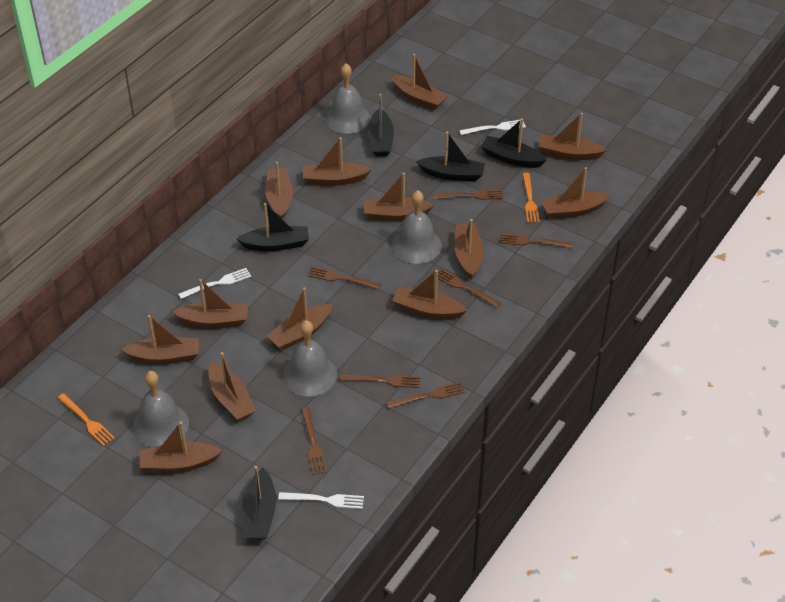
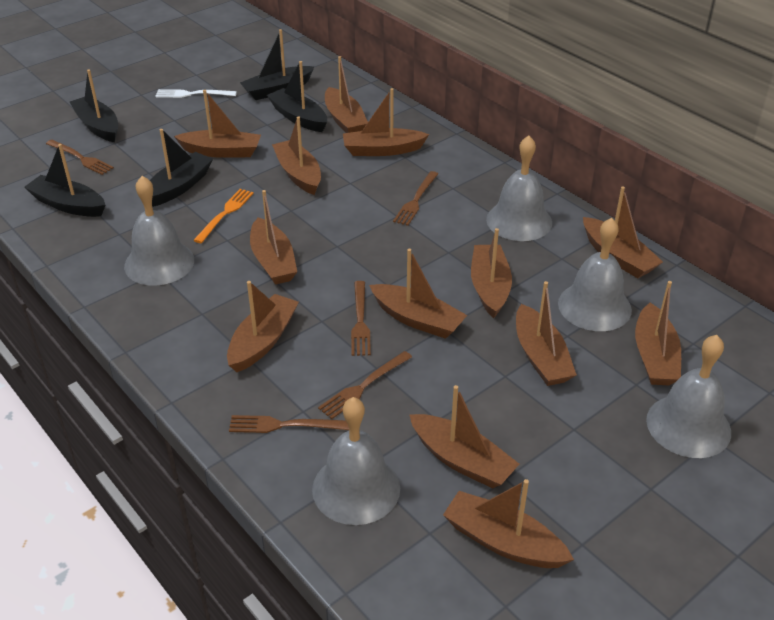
brown fork: 7 -> 5
grey bell: 4 -> 5
orange fork: 2 -> 1
white fork: 3 -> 1

